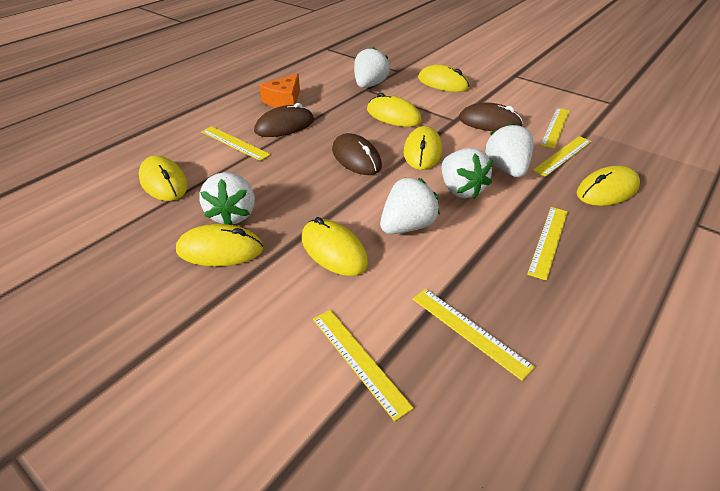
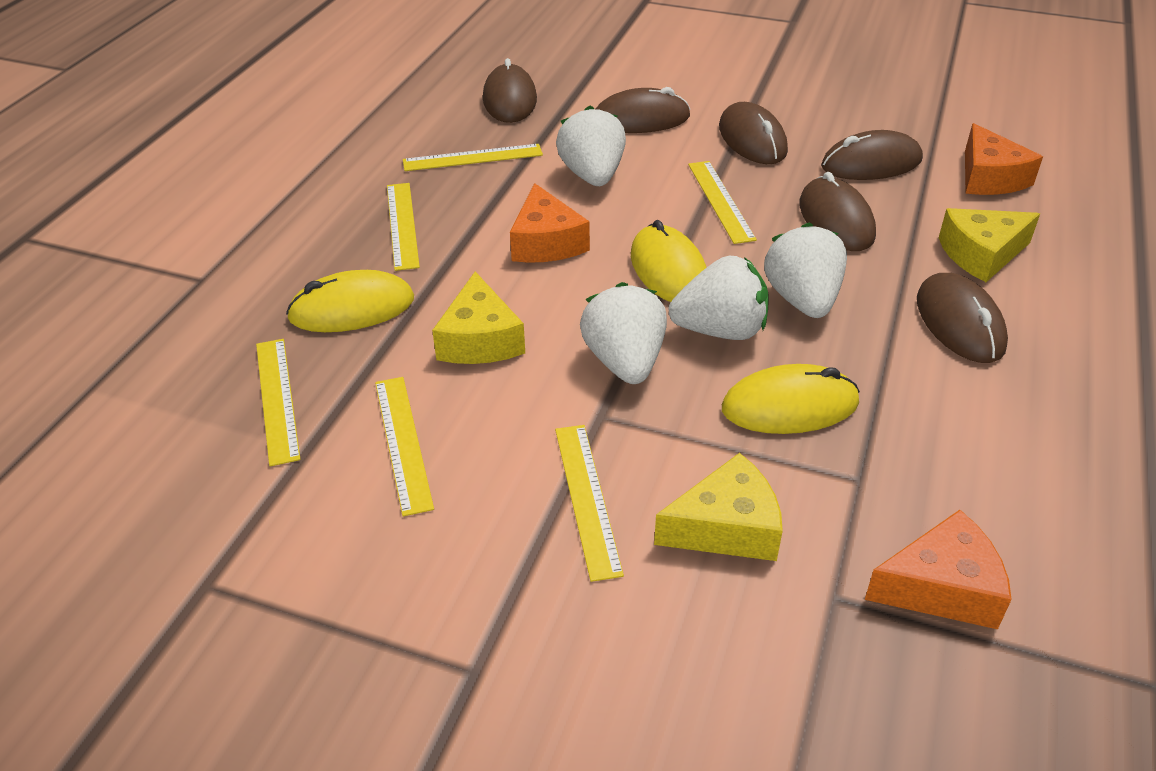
brown mouse: 3 -> 6
orange cheese: 1 -> 3
white strawberry: 5 -> 4
yellow cheese: 0 -> 3
yellow mouse: 7 -> 3

